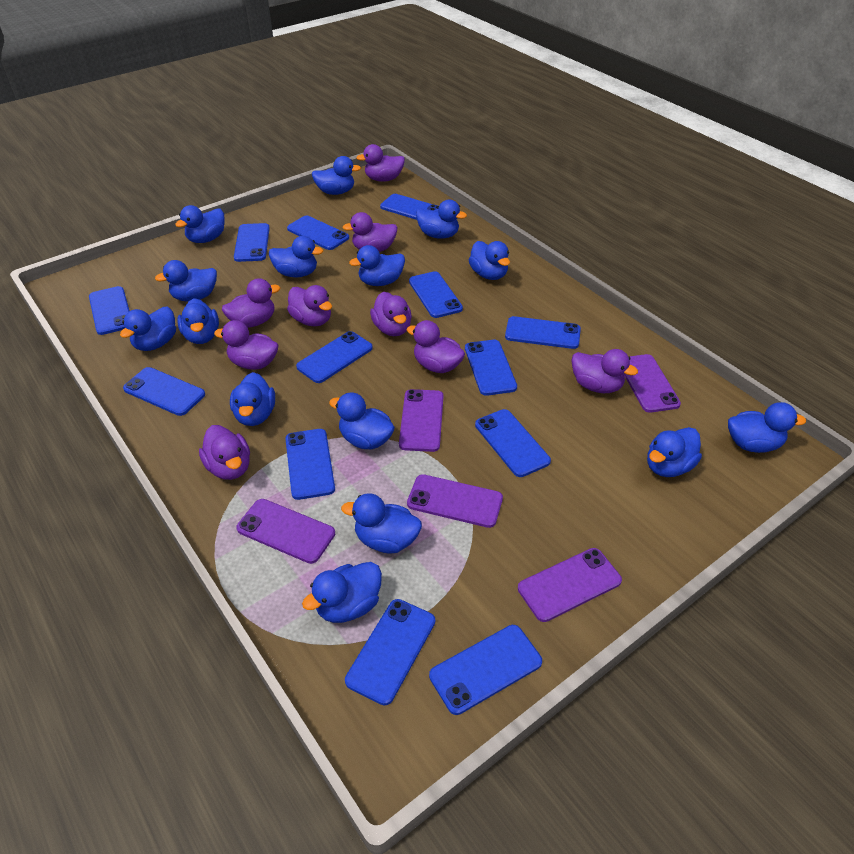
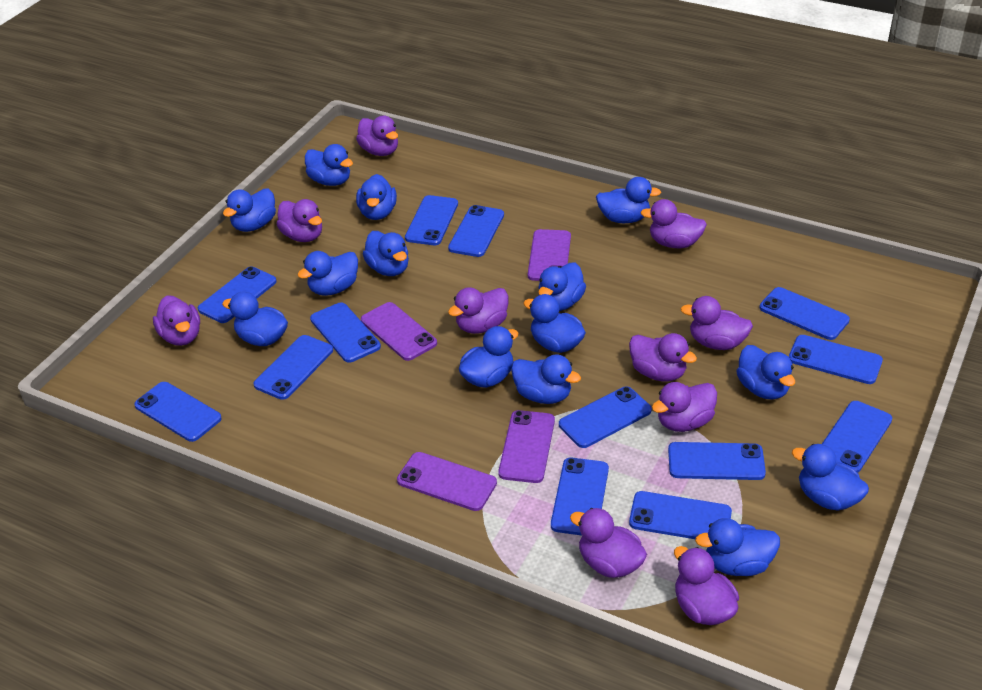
blue duck: 15 -> 14
purple duck: 9 -> 10
purple phone: 5 -> 4

